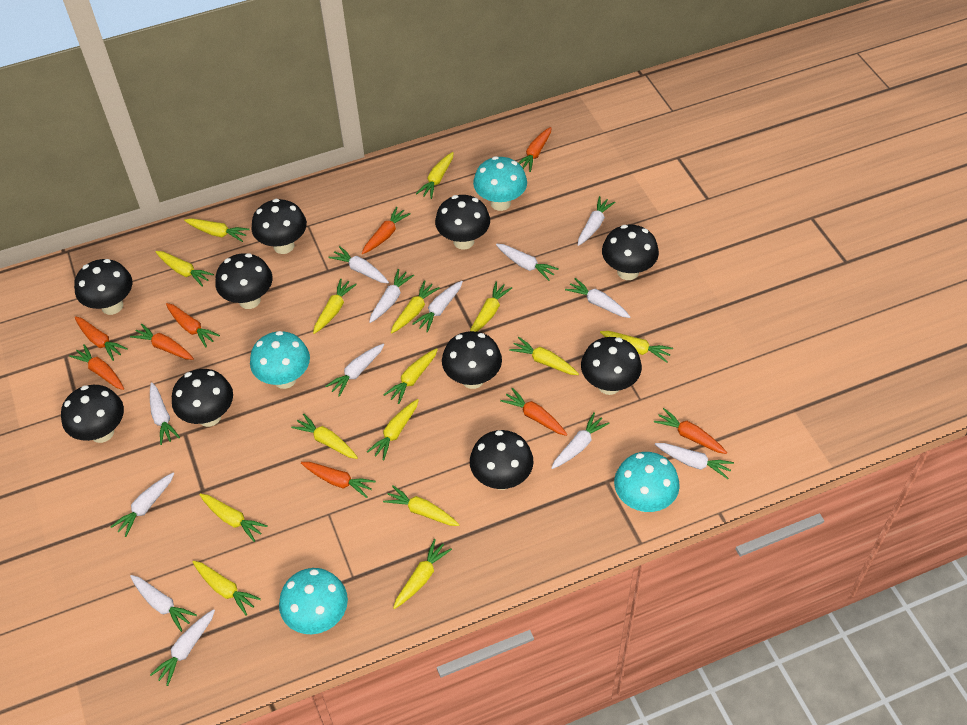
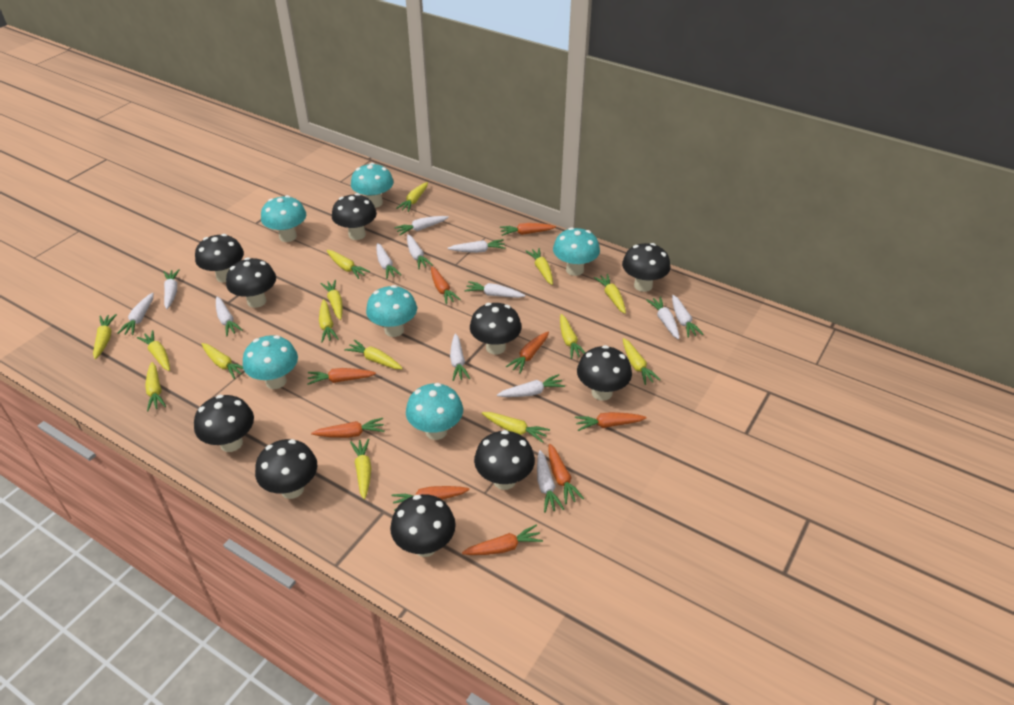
turquoise mushroom: 4 -> 6

